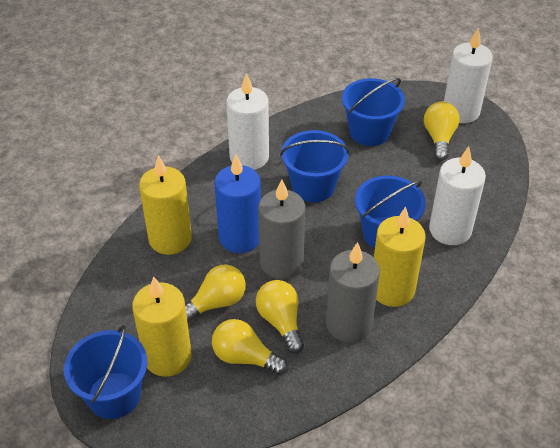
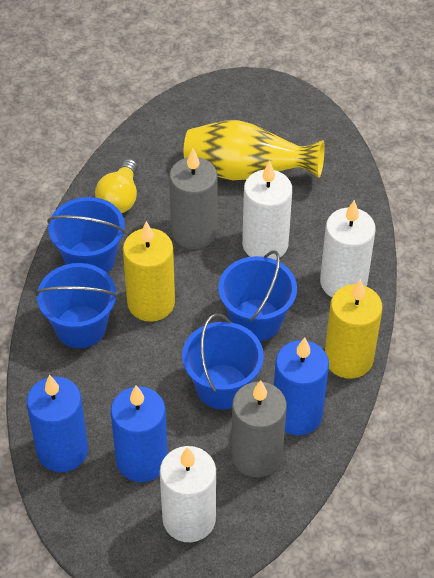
blue candle: 1 -> 3
yellow candle: 3 -> 2
yellow light bulb: 4 -> 1
yellow vase: 0 -> 1

